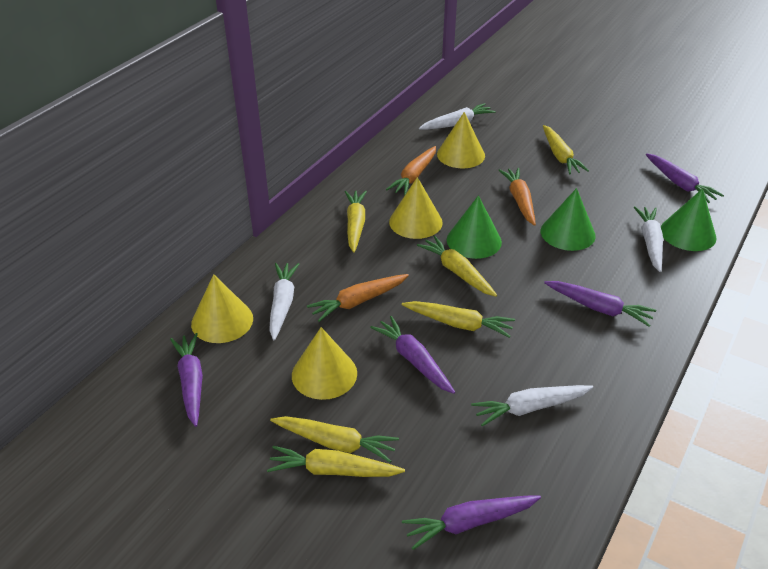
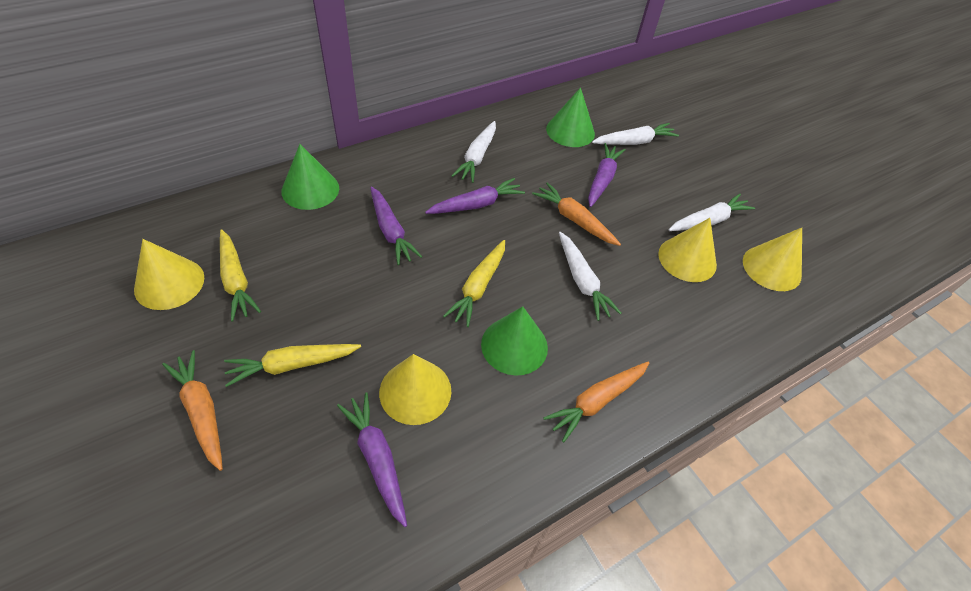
purple carrot: 5 -> 4
yellow carrot: 6 -> 3

